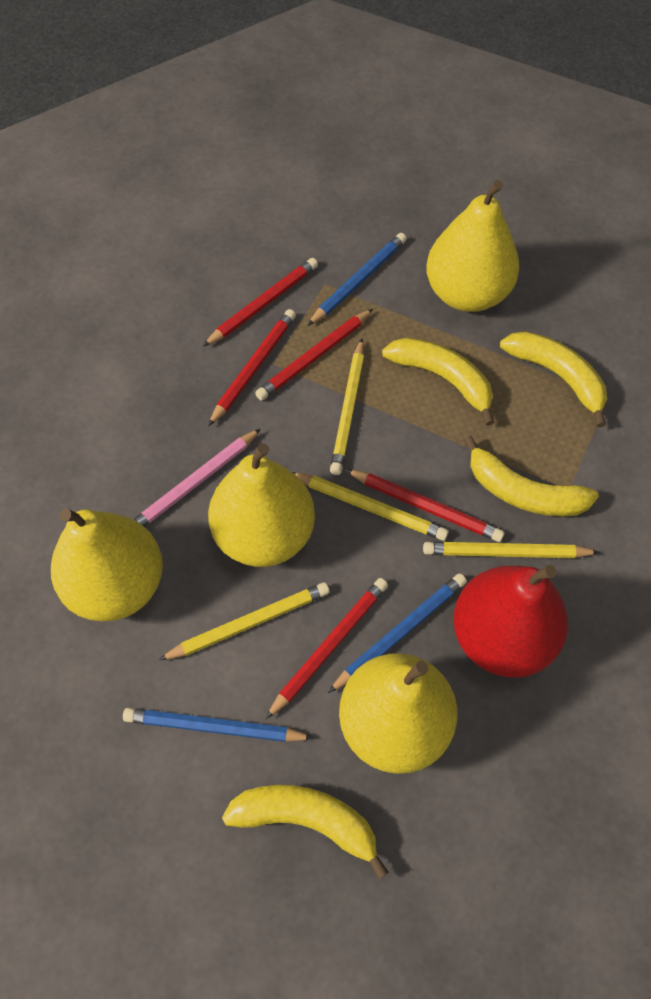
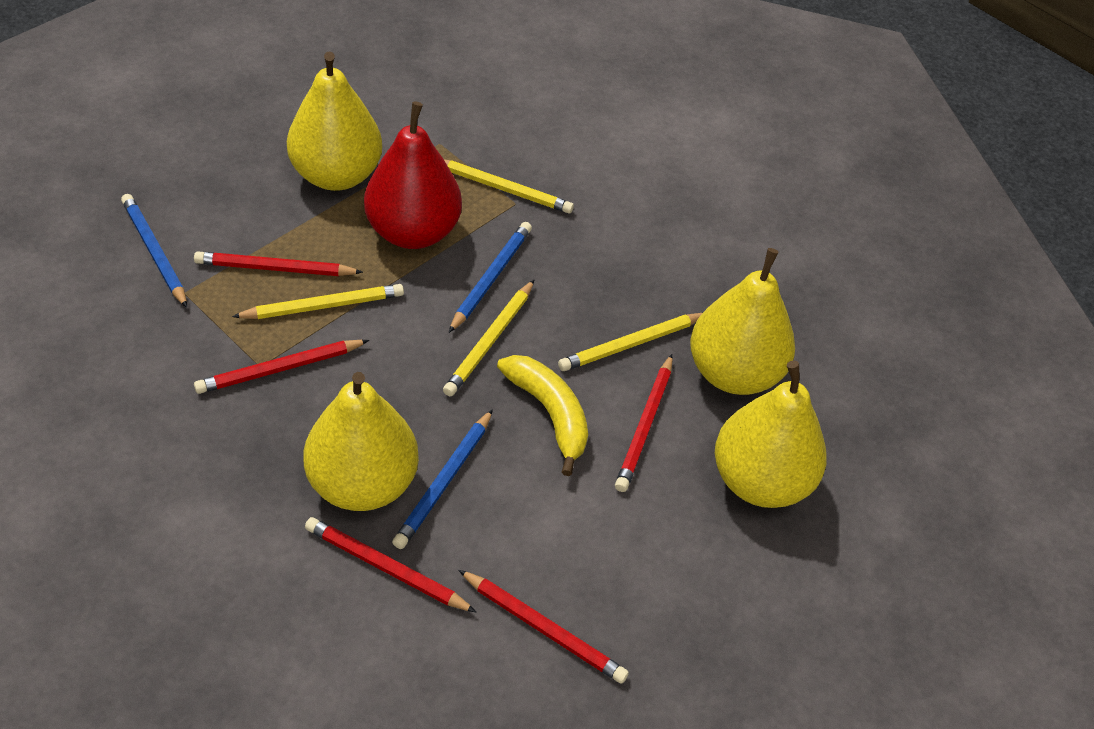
pink pencil: 1 -> 0
yellow banana: 4 -> 1

